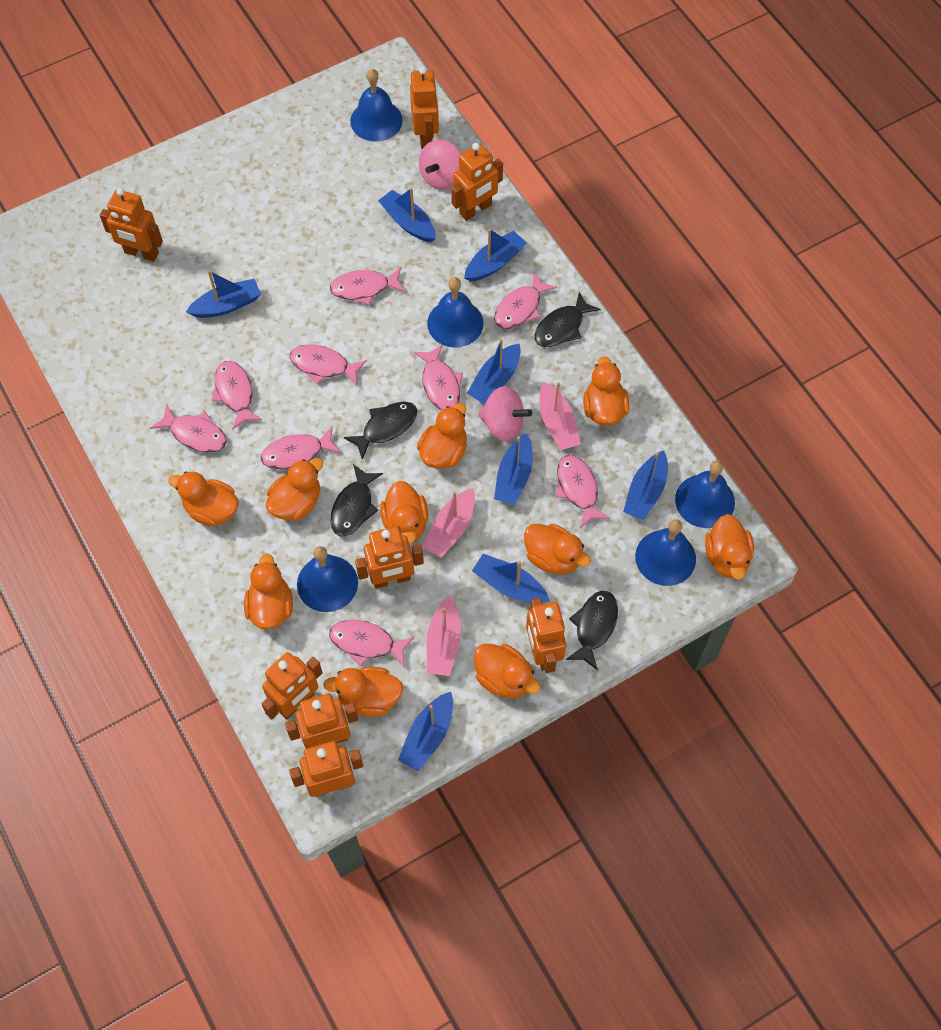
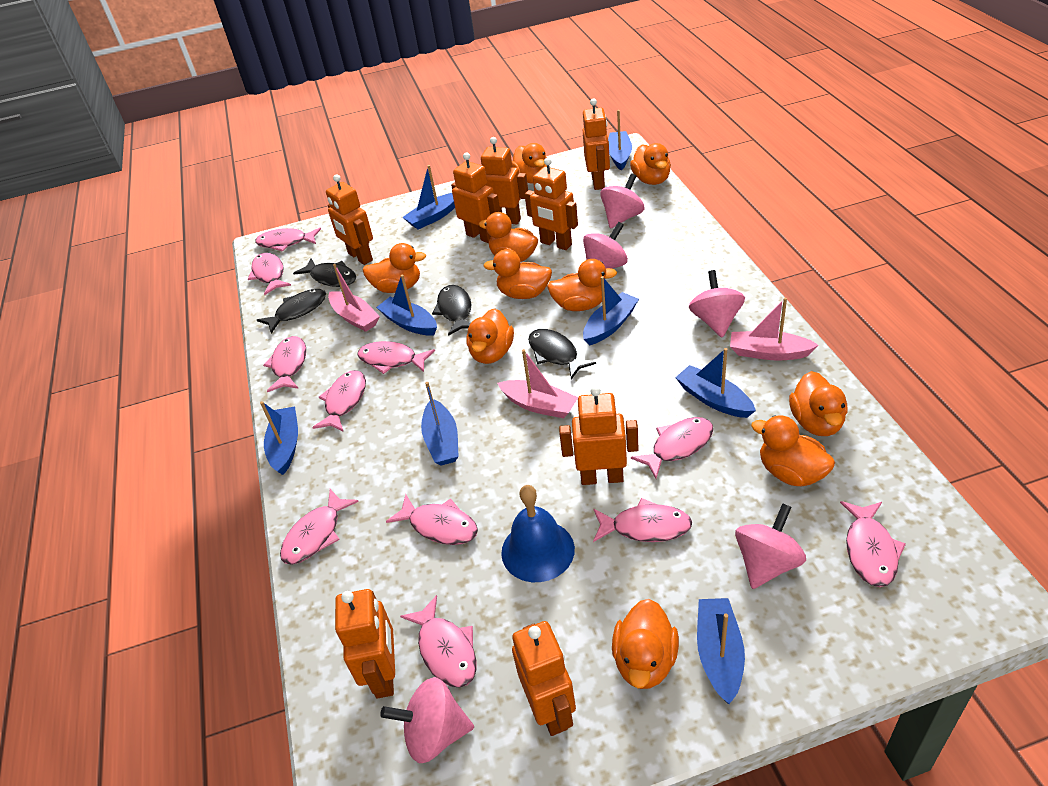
blue bell: 5 -> 1
pink fish: 9 -> 11
pink spinning top: 2 -> 5

